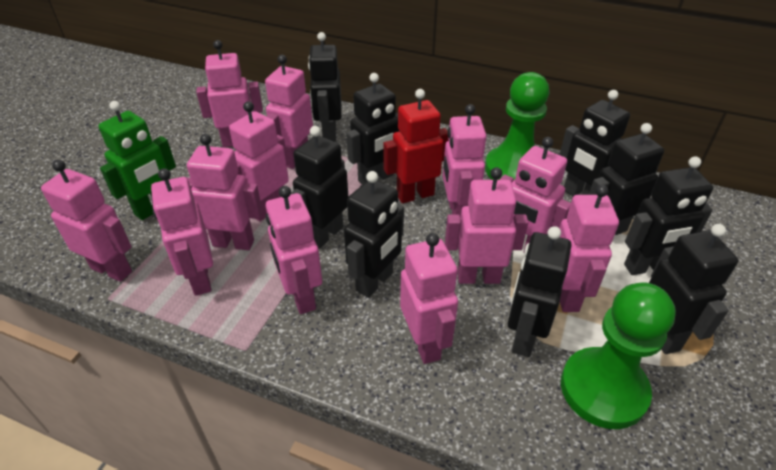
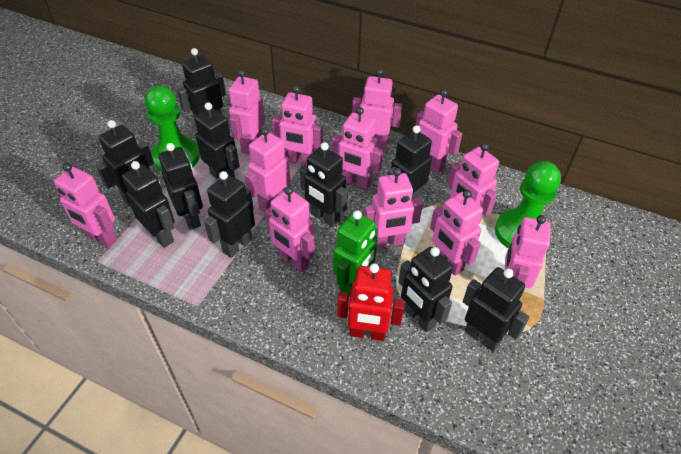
black robot: 9 -> 10

